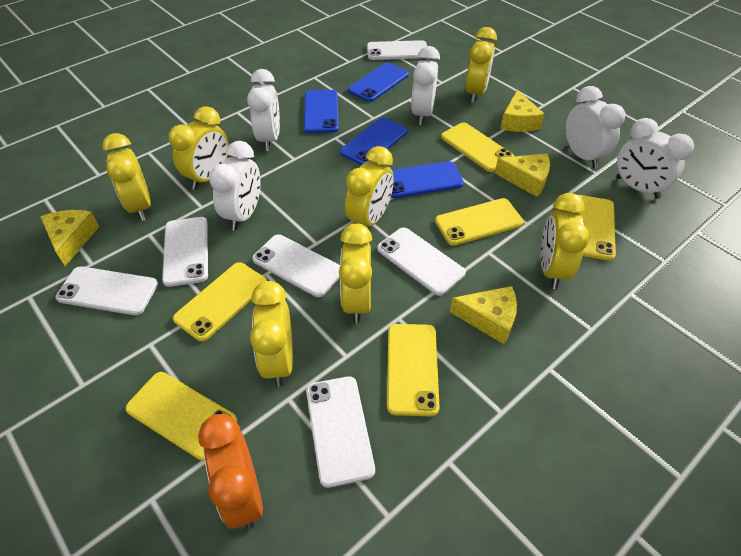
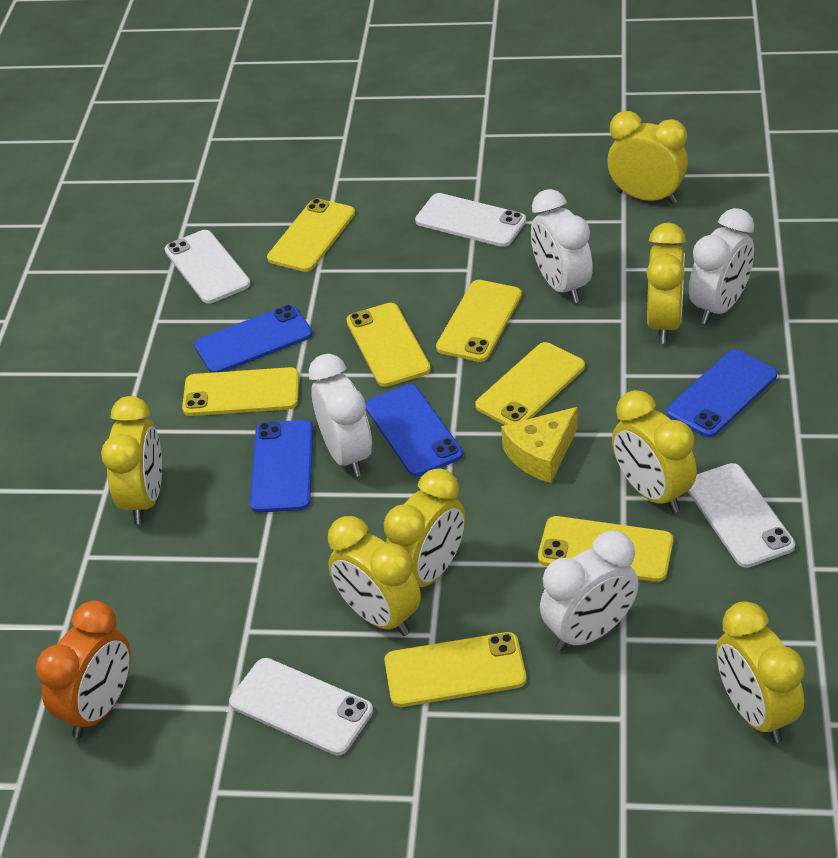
white clock: 5 -> 4
white phone: 6 -> 4
yellow cheese: 4 -> 1
yellow phone: 6 -> 7

